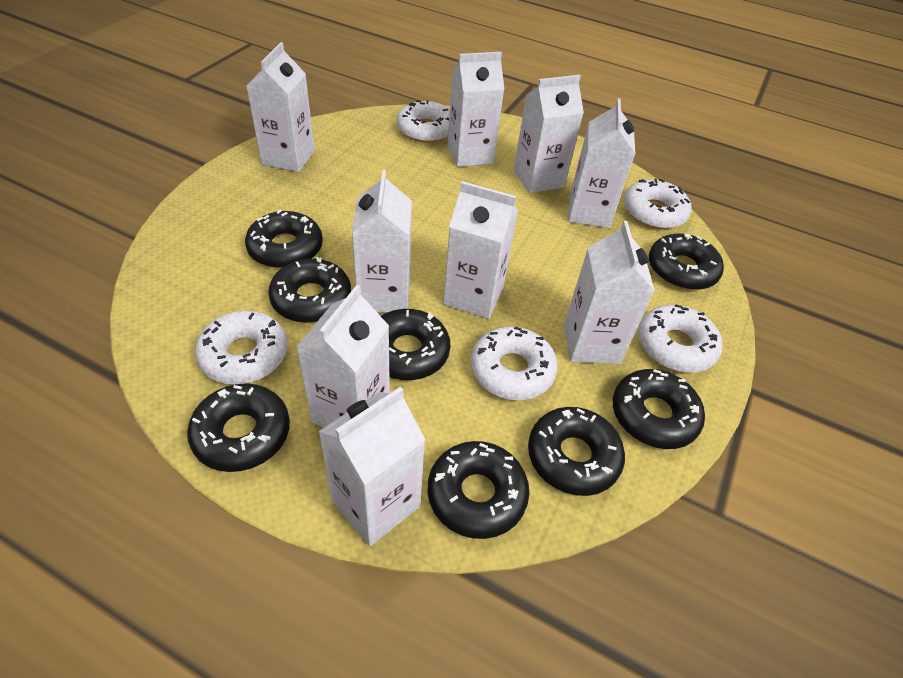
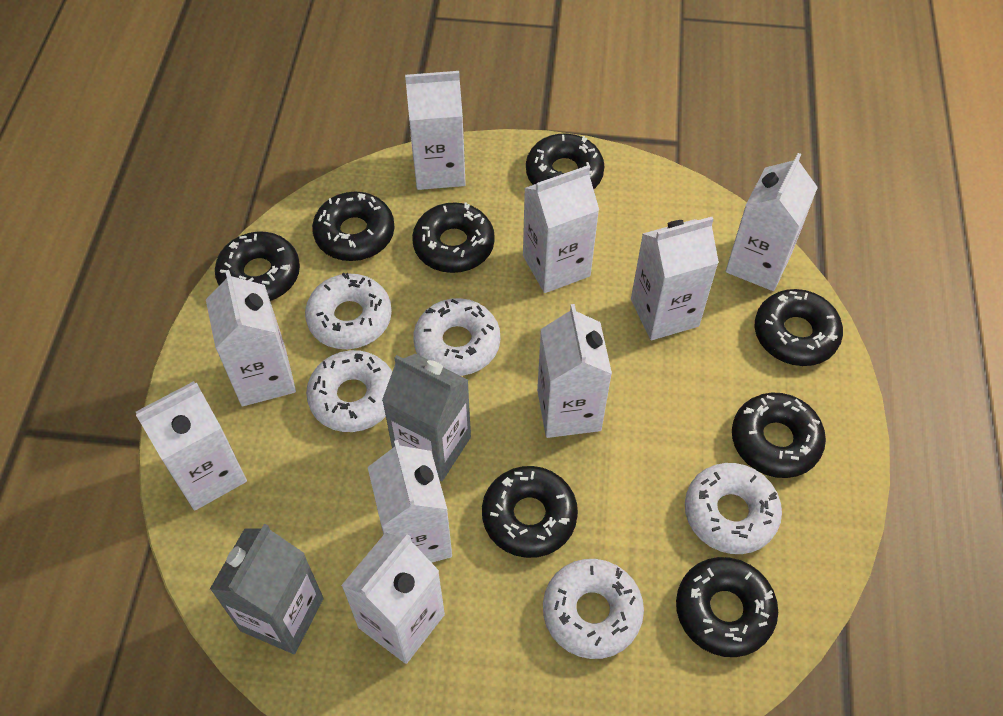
grey carton: 0 -> 2

